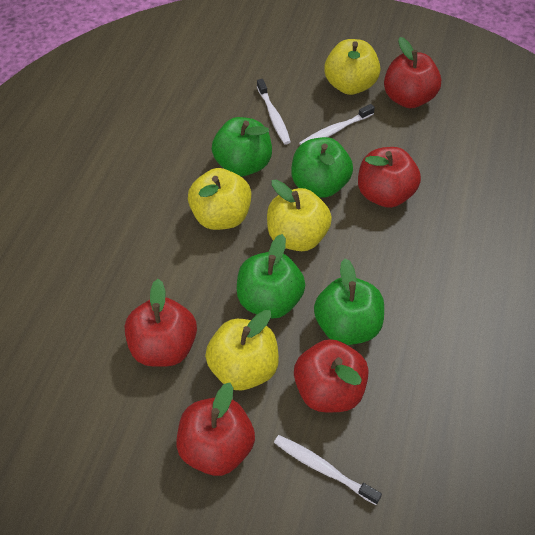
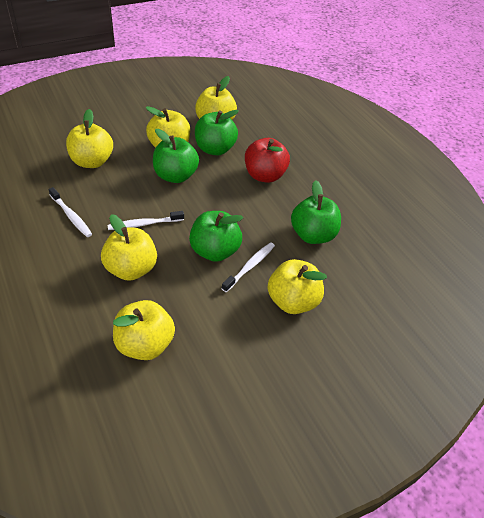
red apple: 5 -> 1
yellow apple: 4 -> 6

